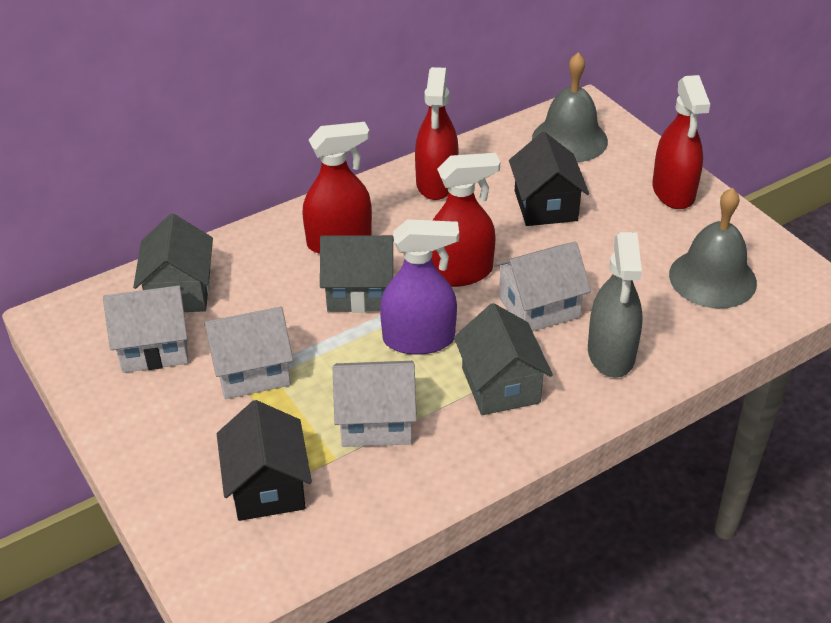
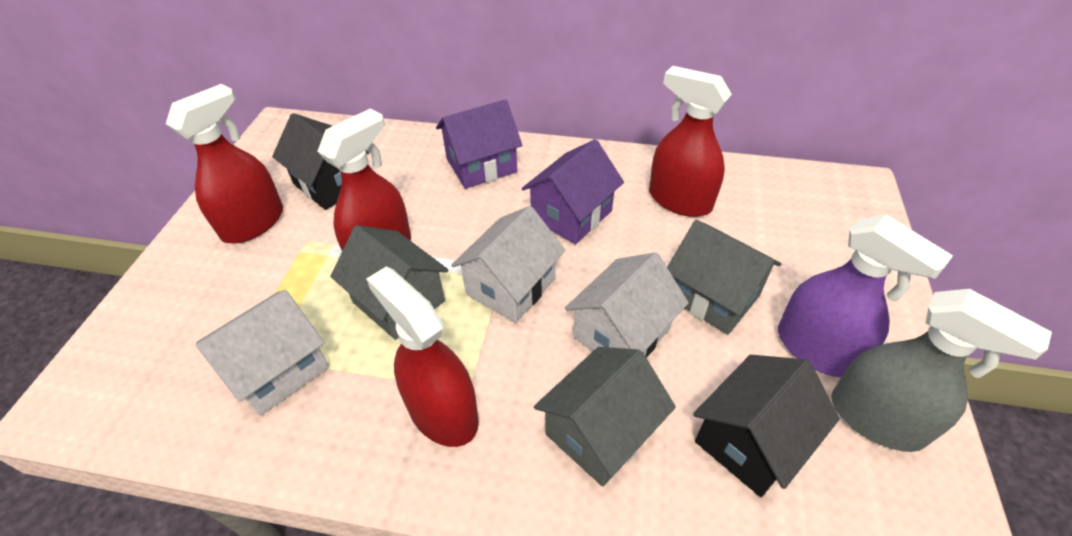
grey bell: 2 -> 0
purple house: 0 -> 2
white house: 4 -> 3

